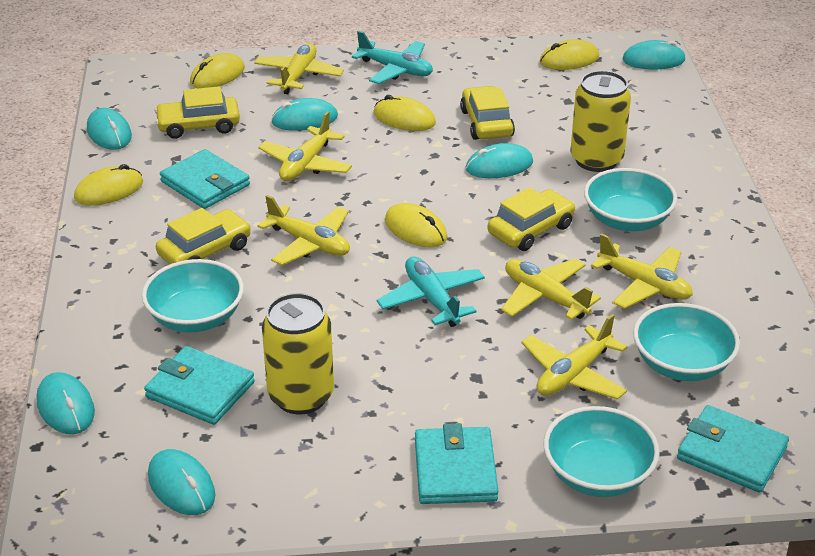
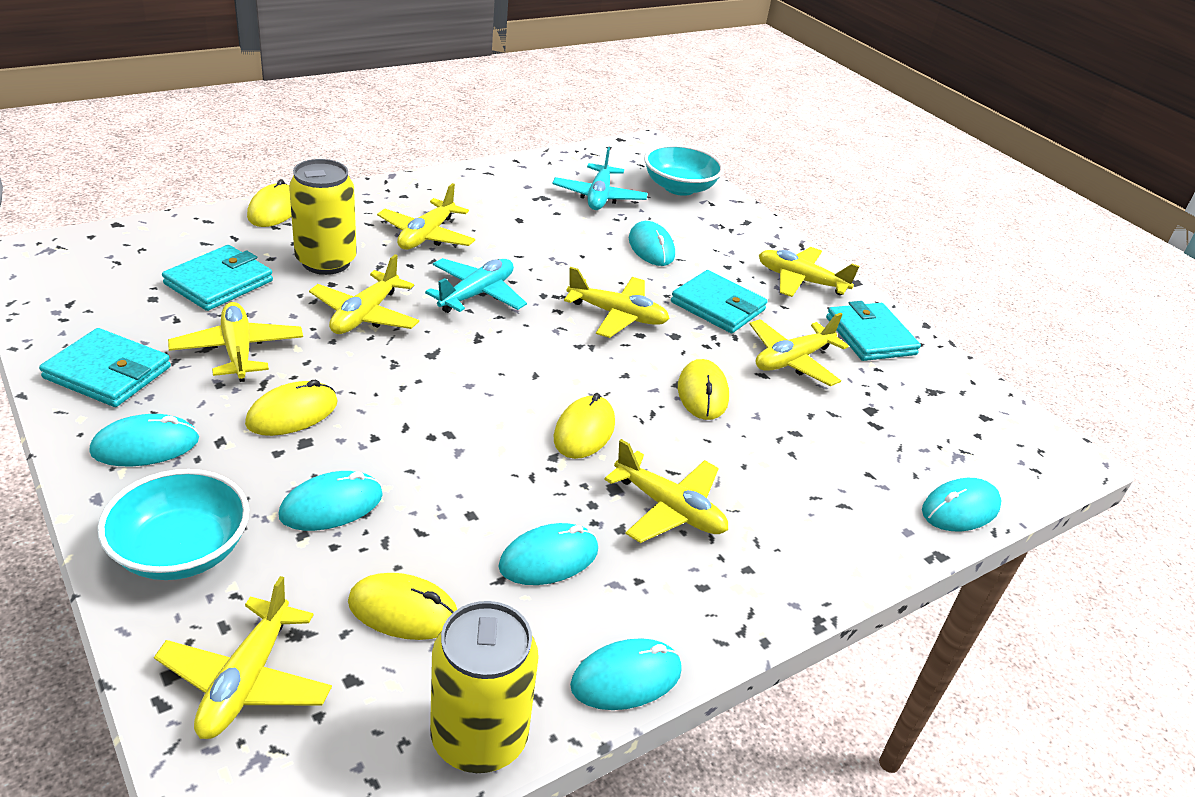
turquoise bowl: 4 -> 2
yellow car: 4 -> 0
yellow plane: 6 -> 8

